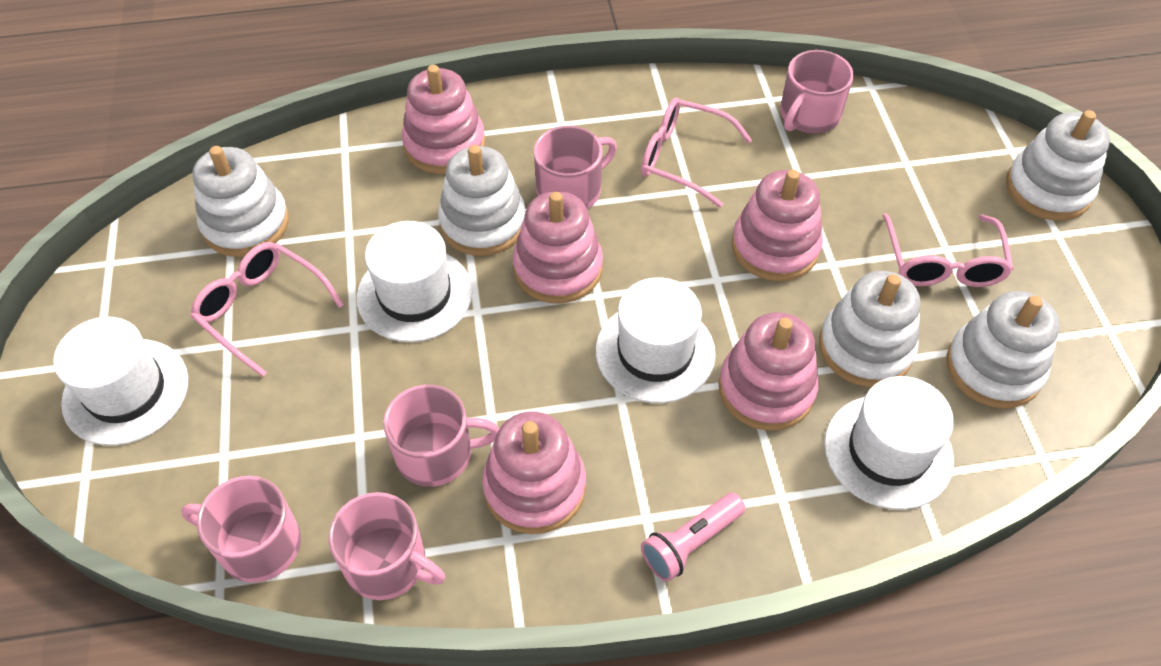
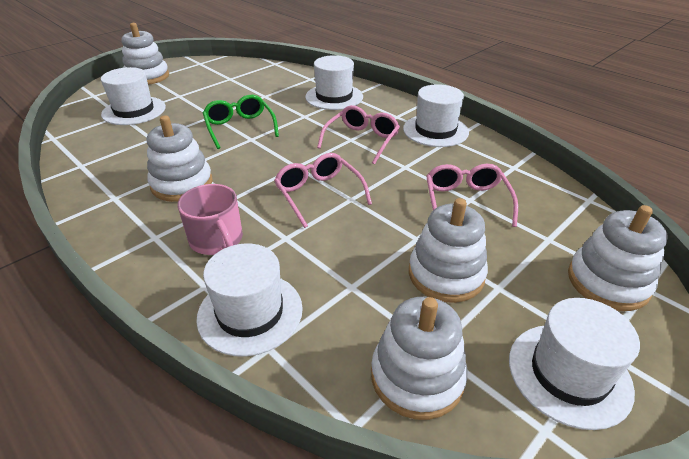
green glasses: 0 -> 1
pink flashlight: 1 -> 0
pink mug: 5 -> 1
pink stacking toy: 5 -> 0
white hat: 4 -> 5

